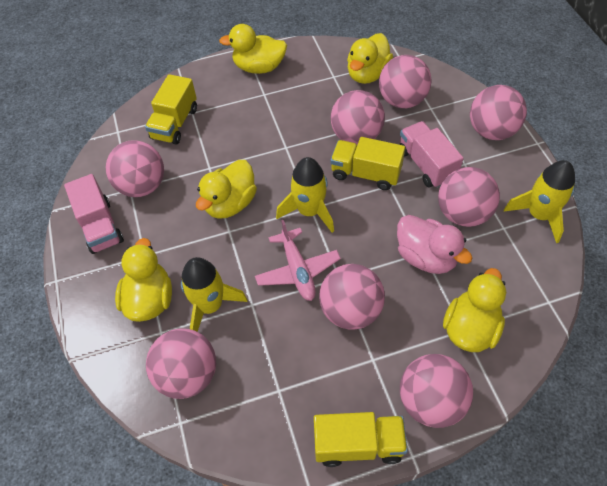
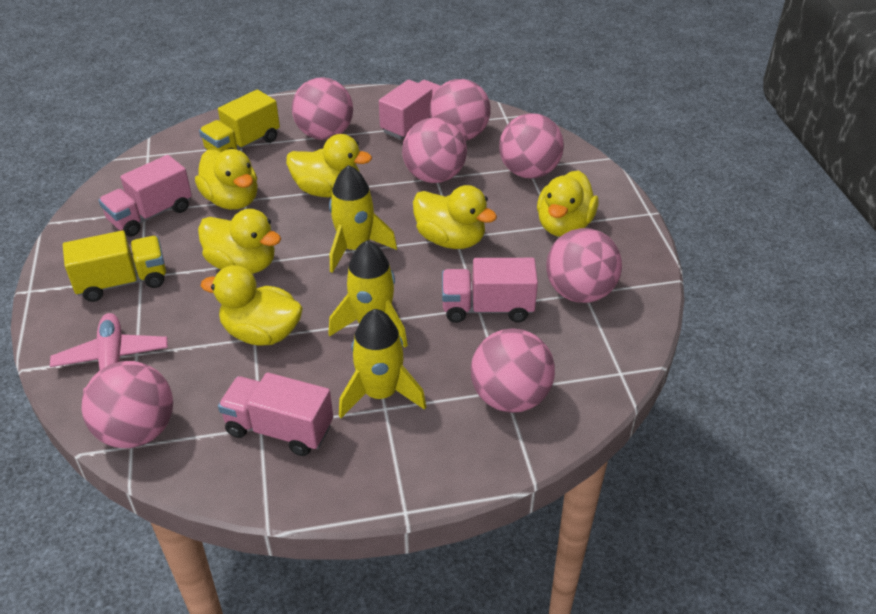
pink ball: 8 -> 7
pink duck: 1 -> 0
pink truck: 2 -> 4
yellow duck: 5 -> 6
yellow truck: 3 -> 2

